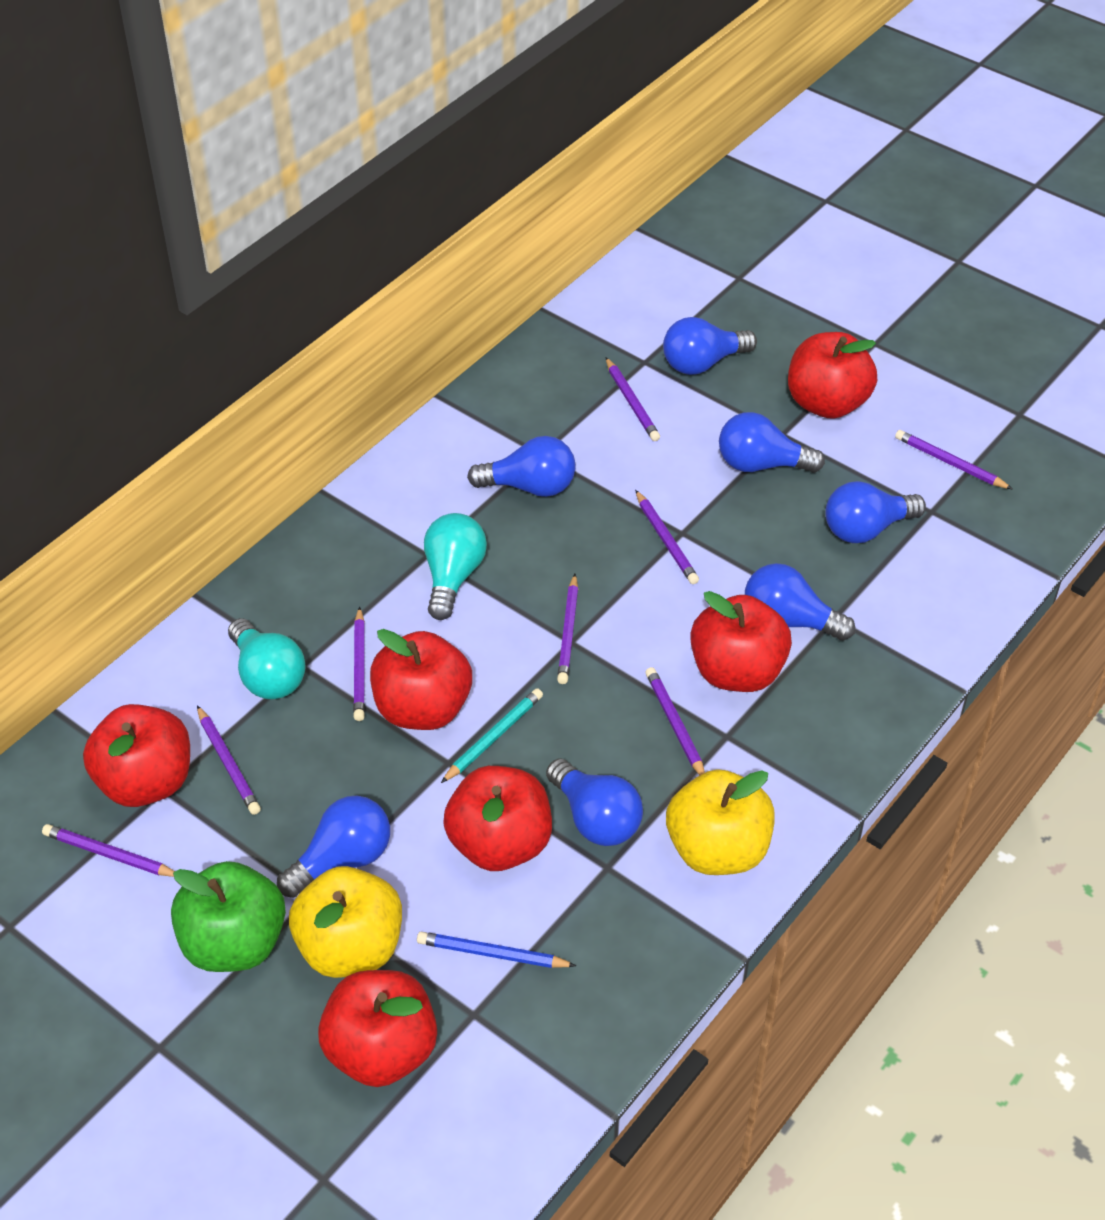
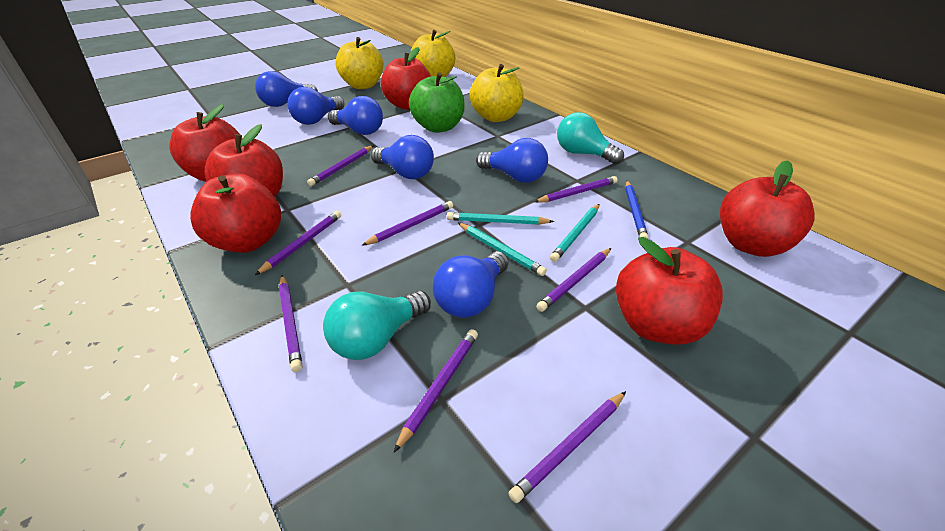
blue light bulb: 7 -> 6
turquoise pencil: 1 -> 3
yellow apple: 2 -> 3

